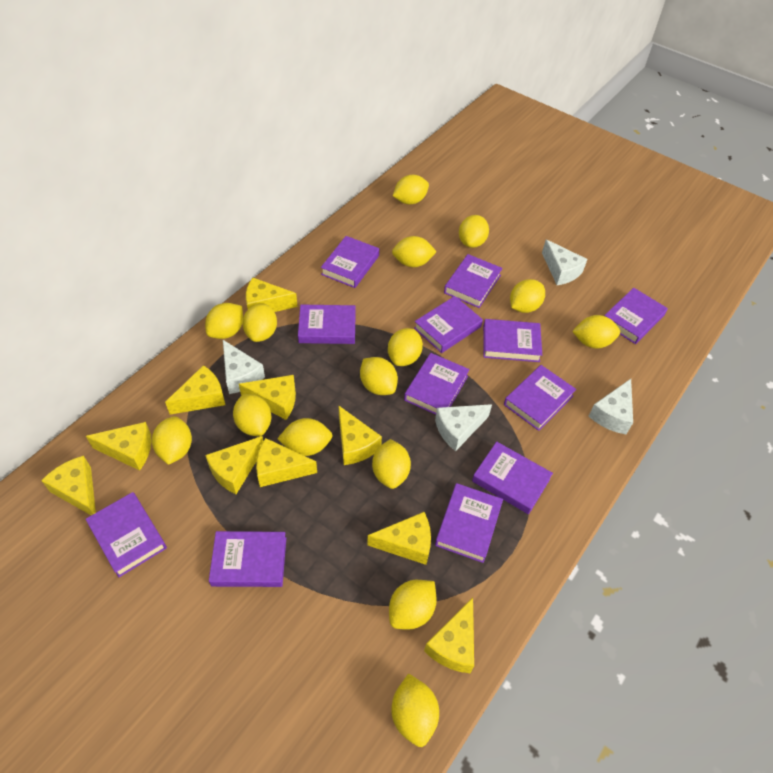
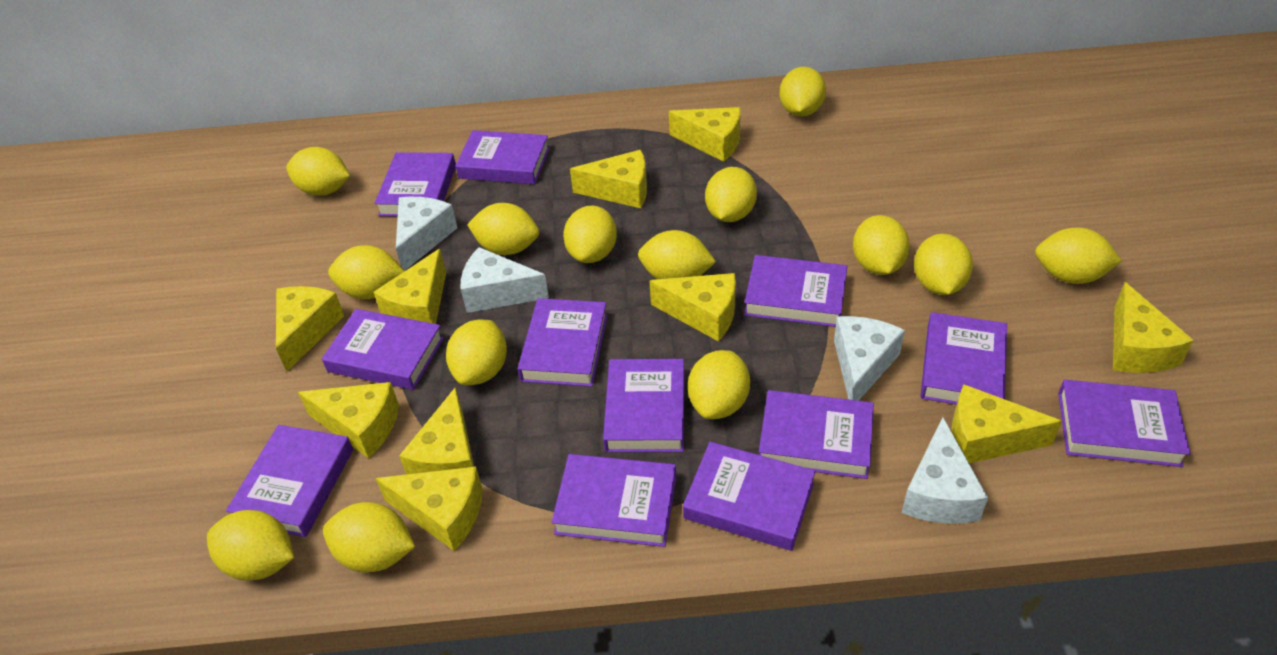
yellow lemon: 15 -> 14

